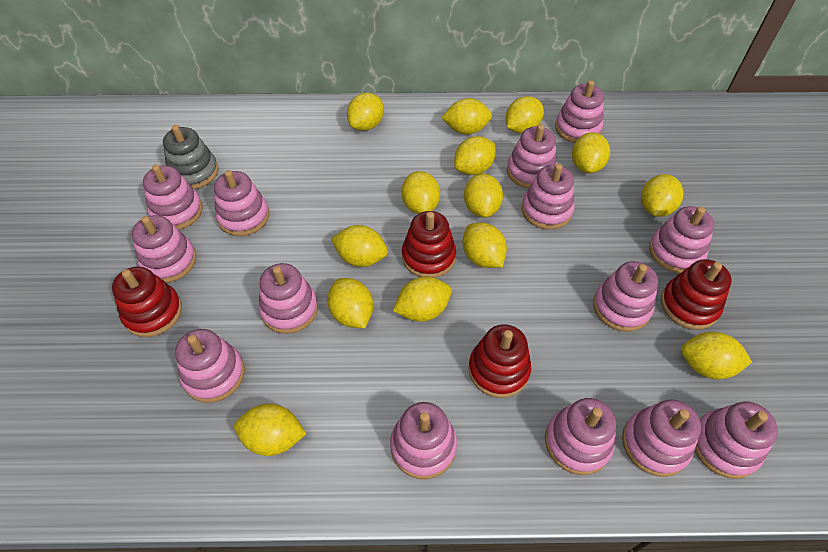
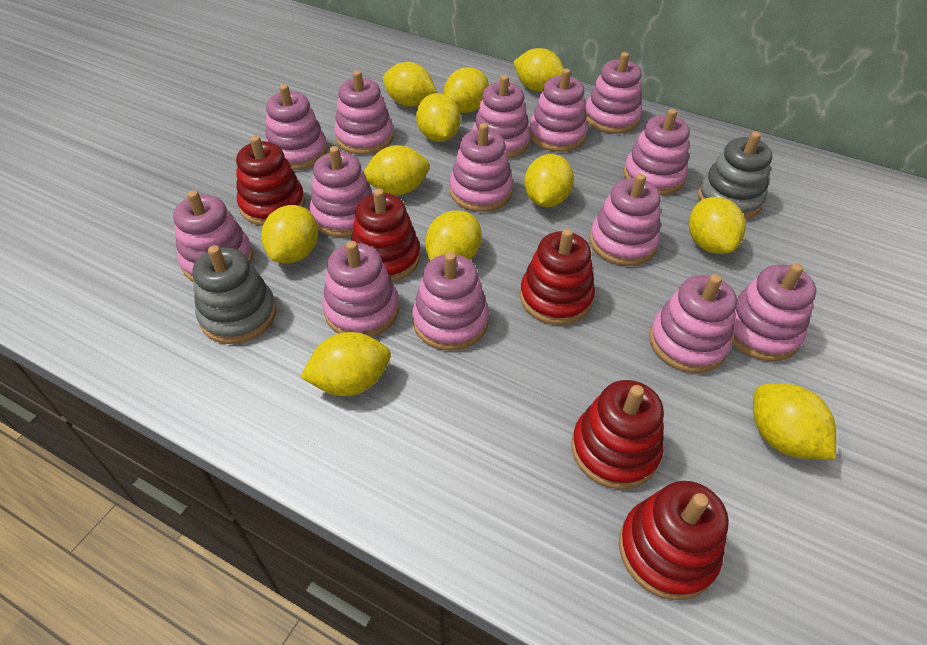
grey stacking toy: 1 -> 2
red stacking toy: 4 -> 5
yellow lemon: 14 -> 11

